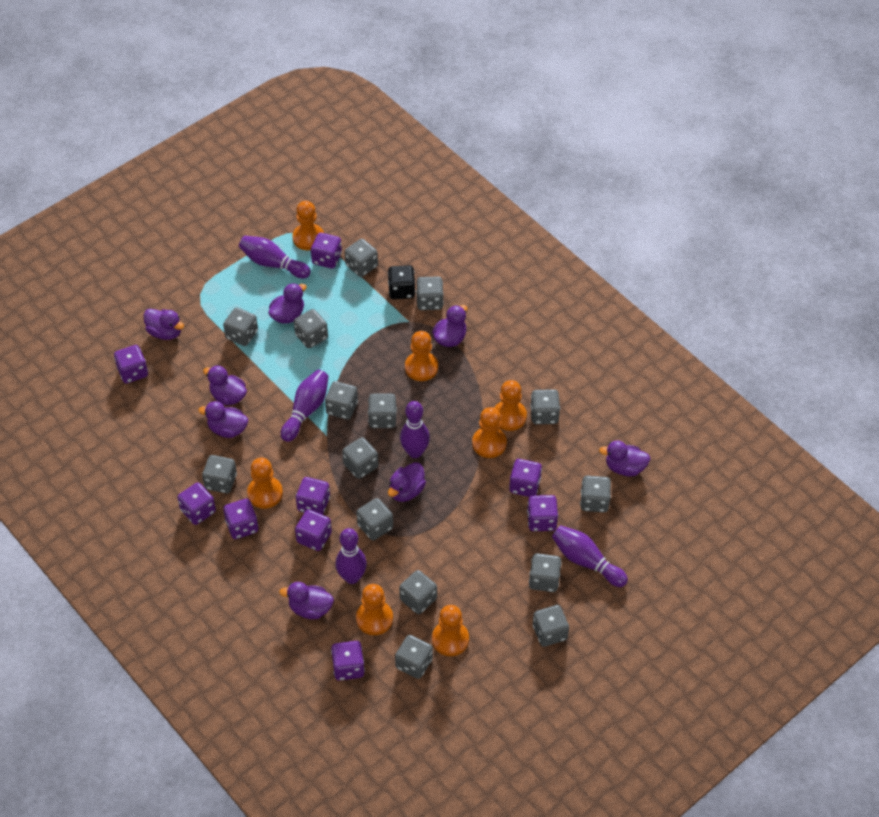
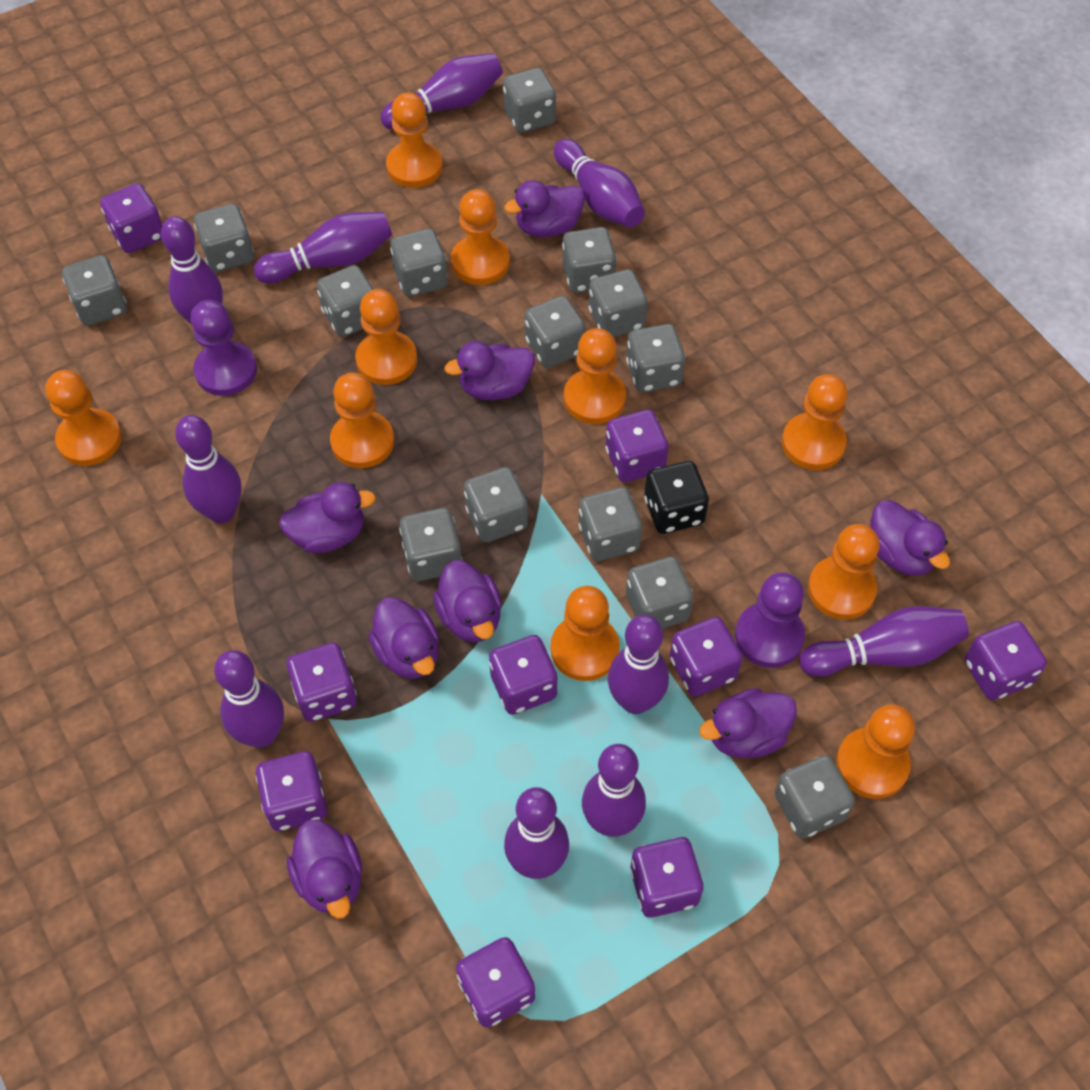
grey dice: 15 -> 14
orange pawn: 7 -> 10
purple bowling pin: 5 -> 10
purple pawn: 0 -> 2

